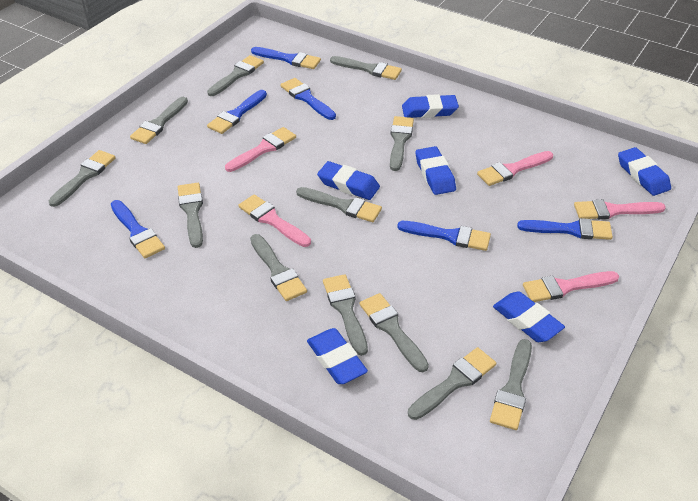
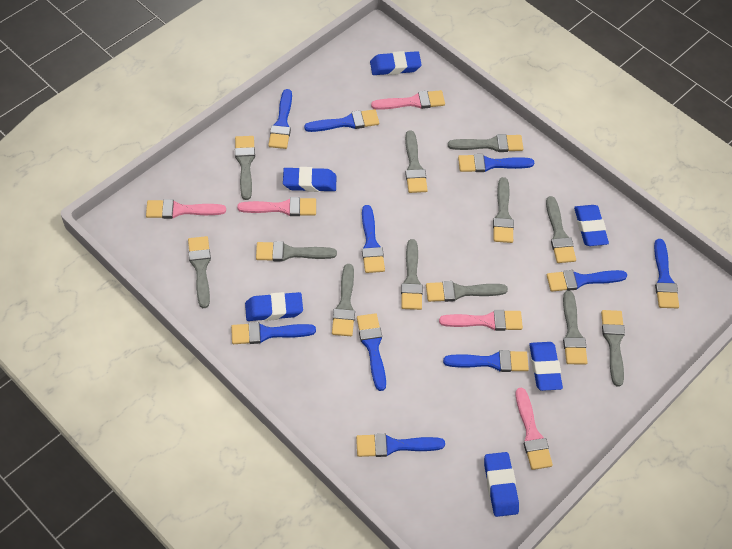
blue brush: 6 -> 10

